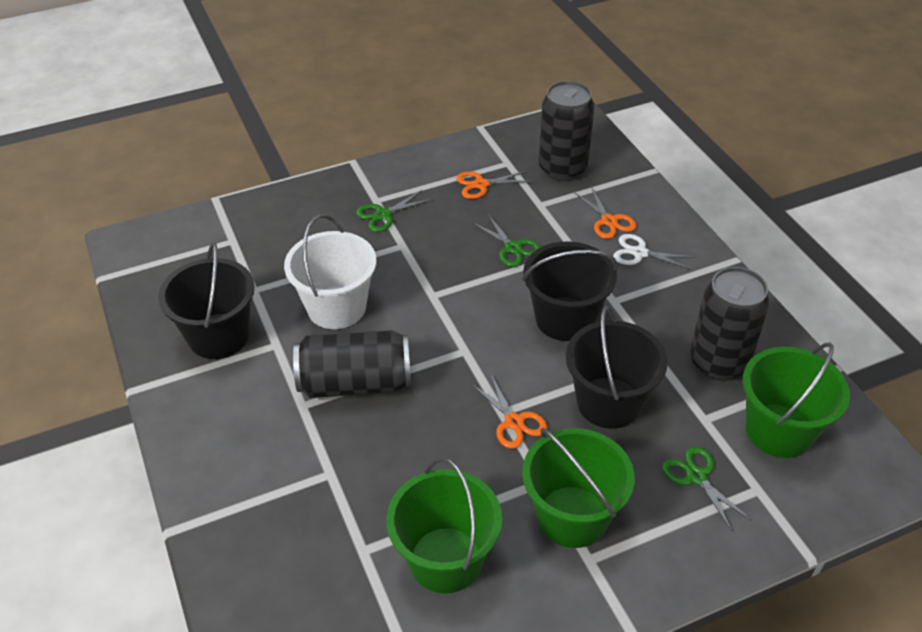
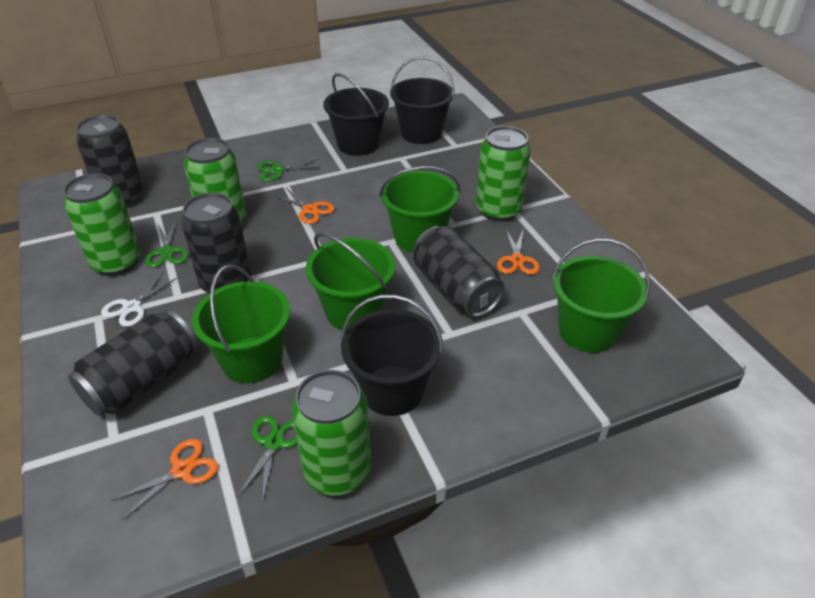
black can: 3 -> 4
green bucket: 3 -> 4
green can: 0 -> 4
white bucket: 1 -> 0

